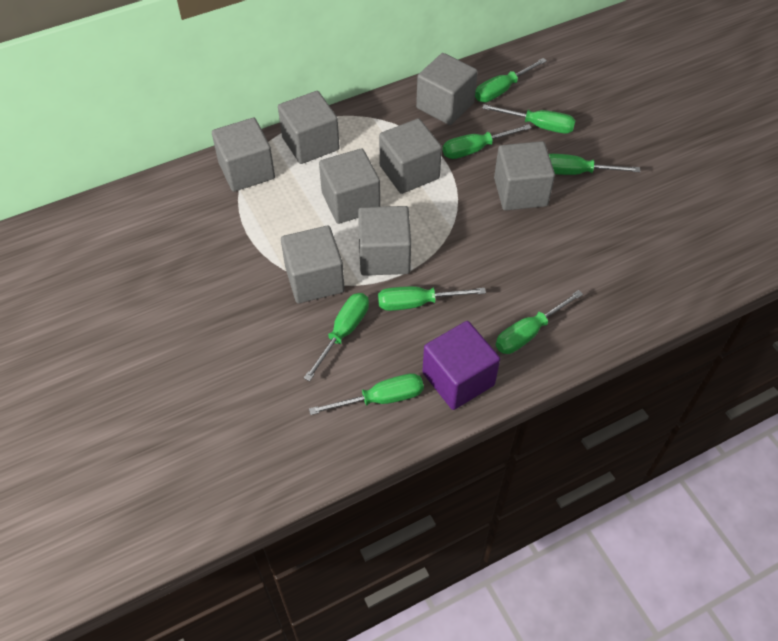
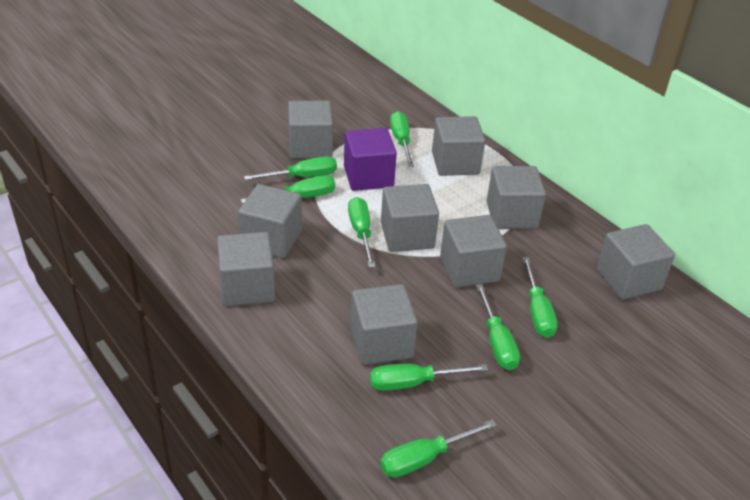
grey cube: 8 -> 9

